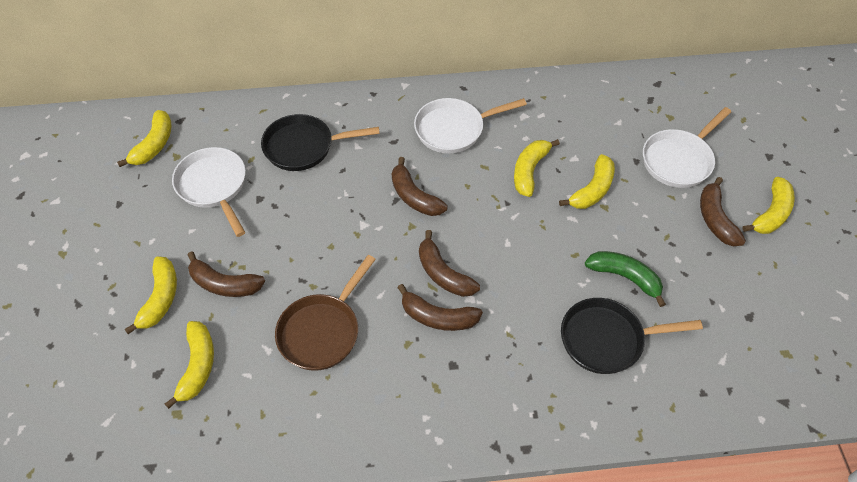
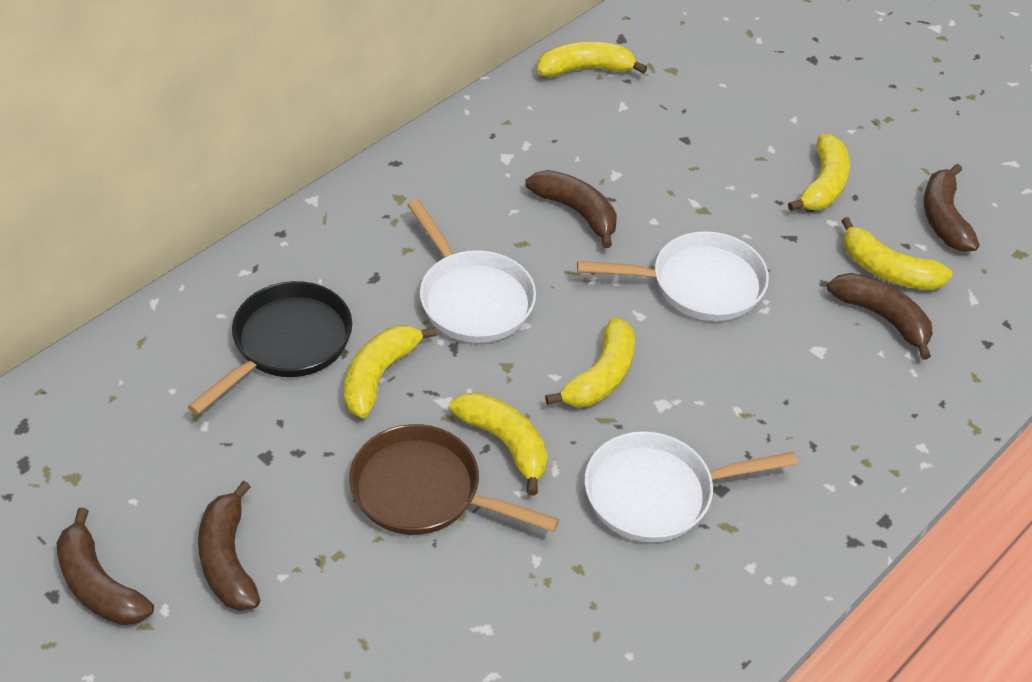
black pan: 2 -> 1
green banana: 1 -> 0

